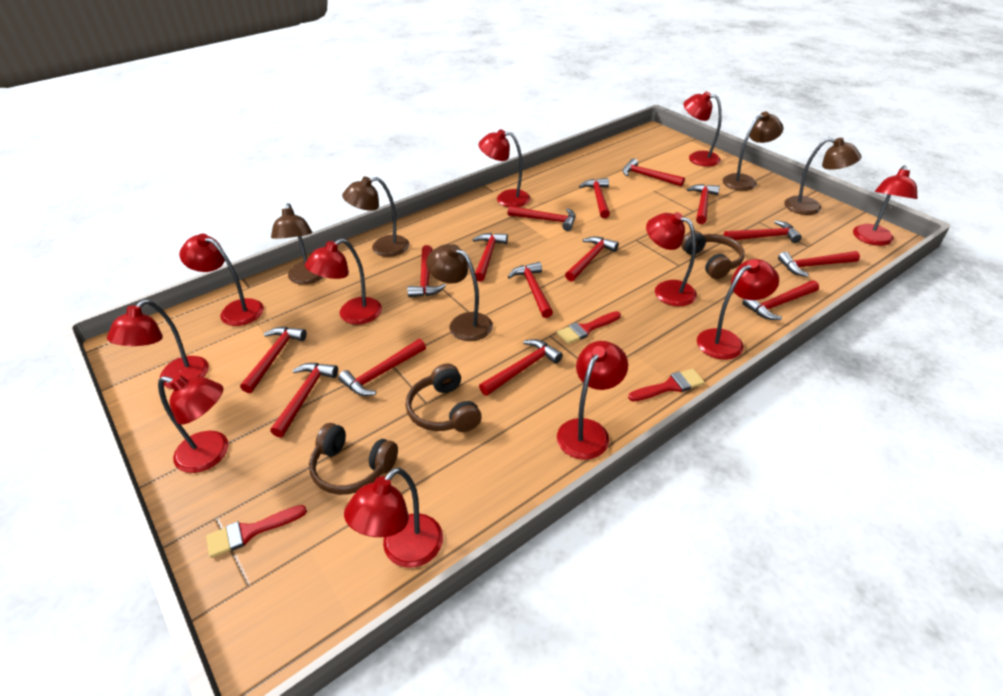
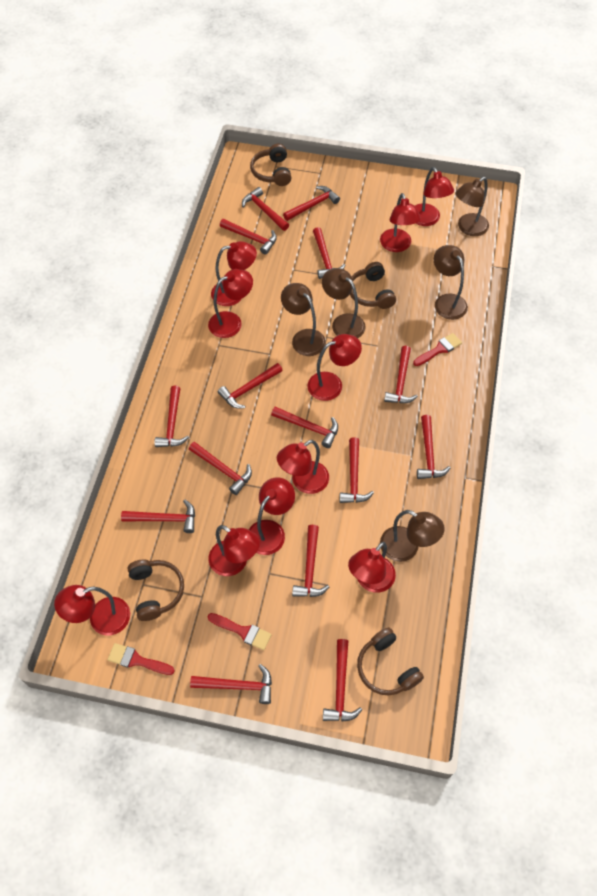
brown headphones: 3 -> 4
red lamp: 11 -> 10

